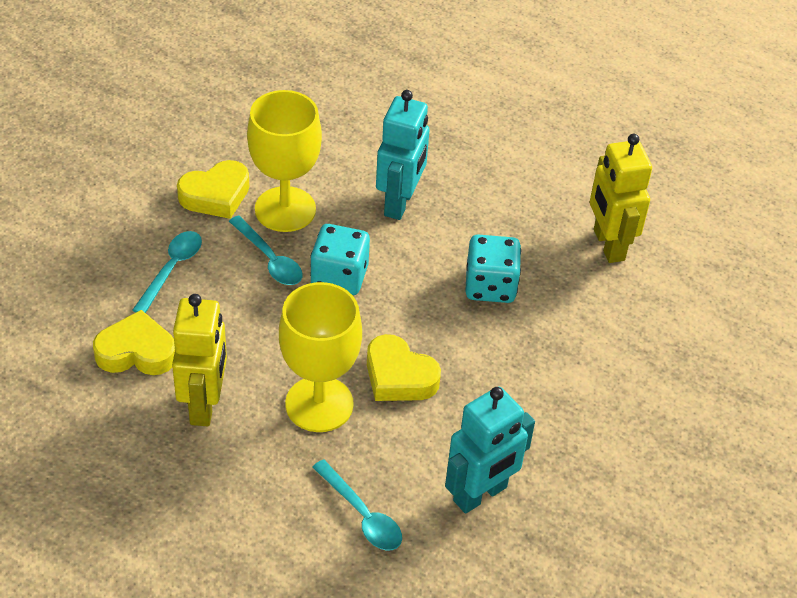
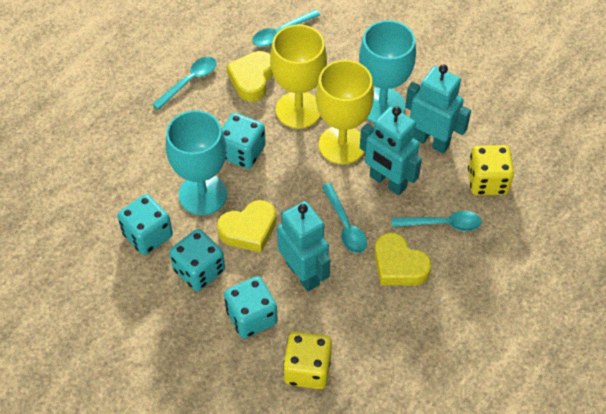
turquoise dice: 2 -> 4
turquoise goblet: 0 -> 2
turquoise robot: 2 -> 3
turquoise spoon: 3 -> 4
yellow dice: 0 -> 2
yellow robot: 2 -> 0

